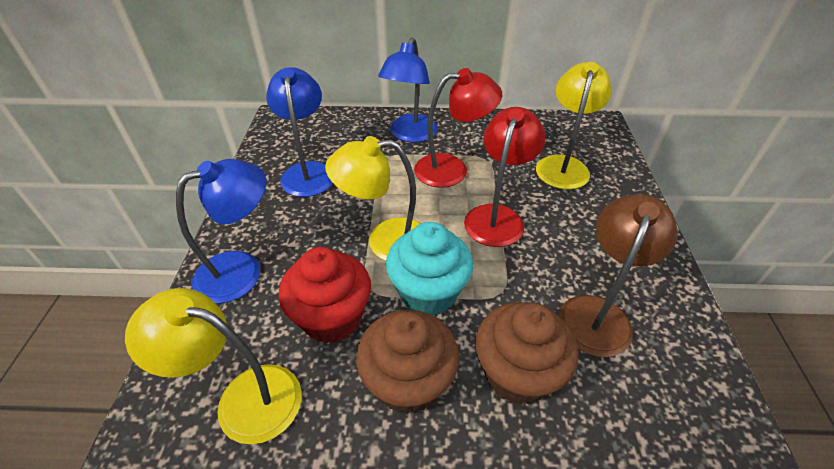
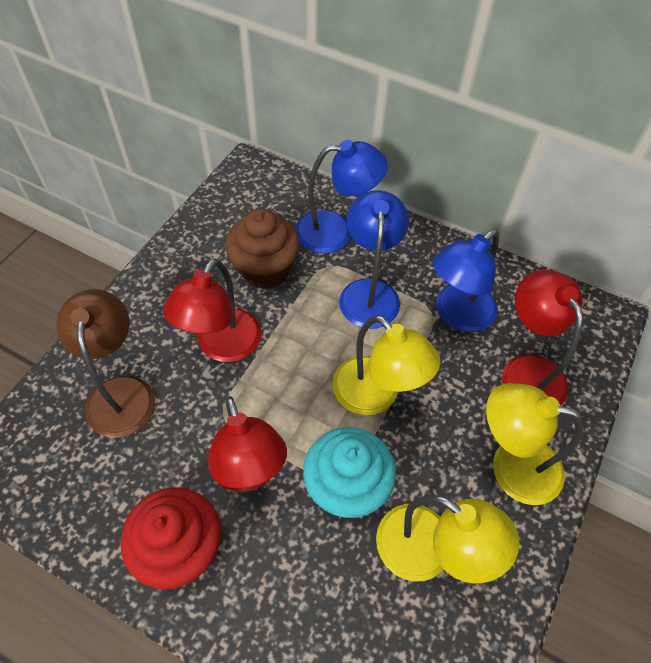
brown cupcake: 2 -> 1
red lamp: 2 -> 3

